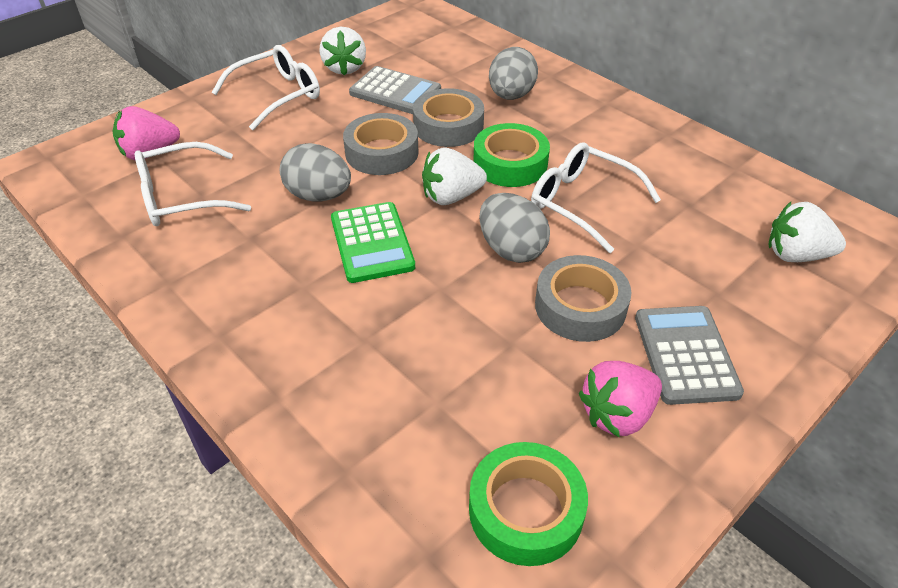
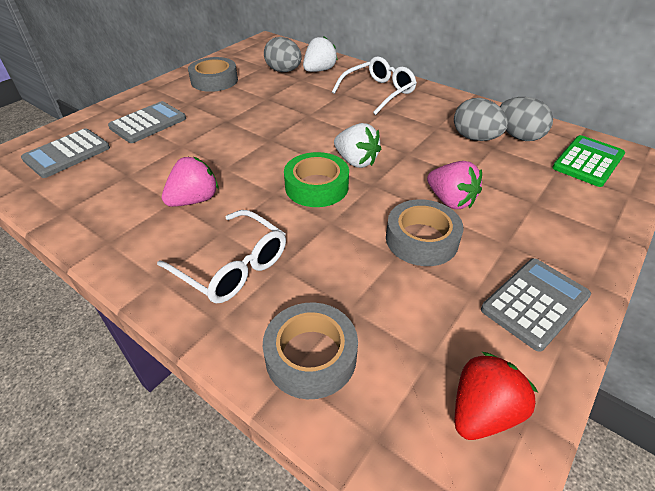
green tape: 2 -> 1
grey calculator: 2 -> 3
red strawberry: 0 -> 1
white glasses: 3 -> 2
white strawberry: 3 -> 2

